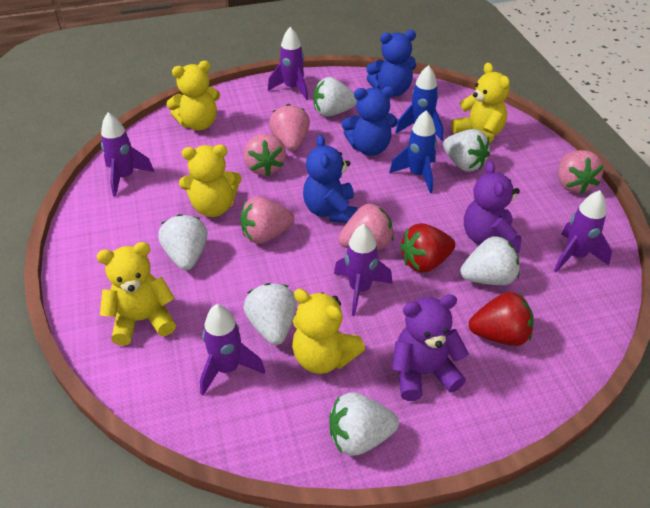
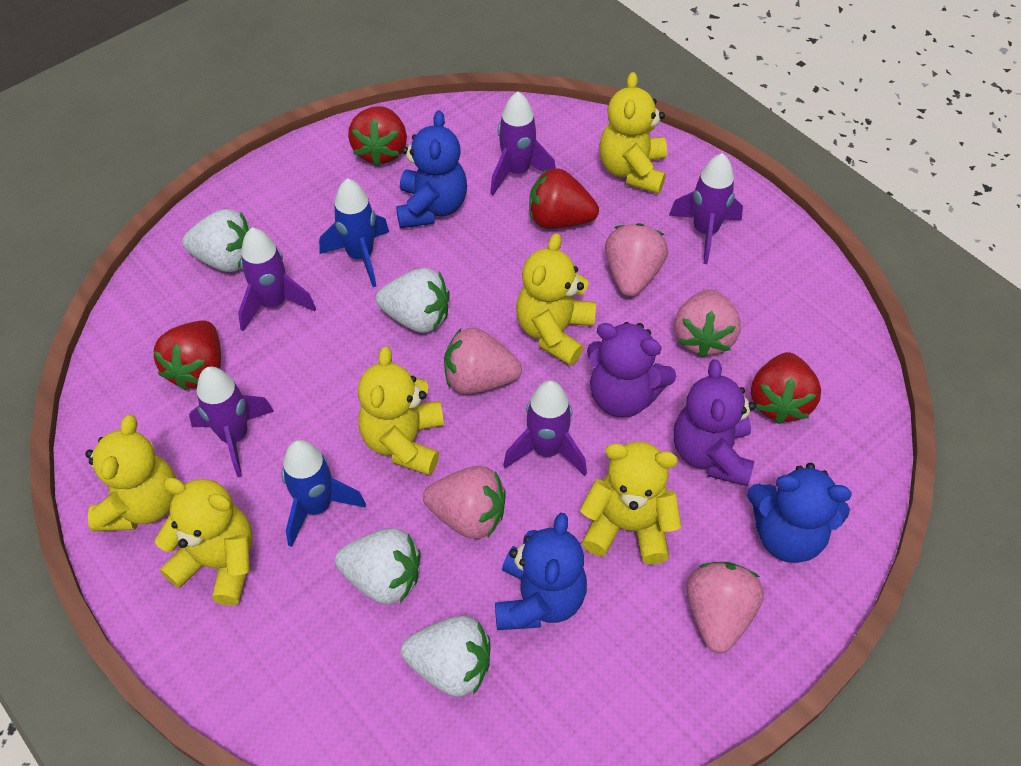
red strawberry: 2 -> 4
white strawberry: 6 -> 4
yellow teddy bear: 5 -> 6

